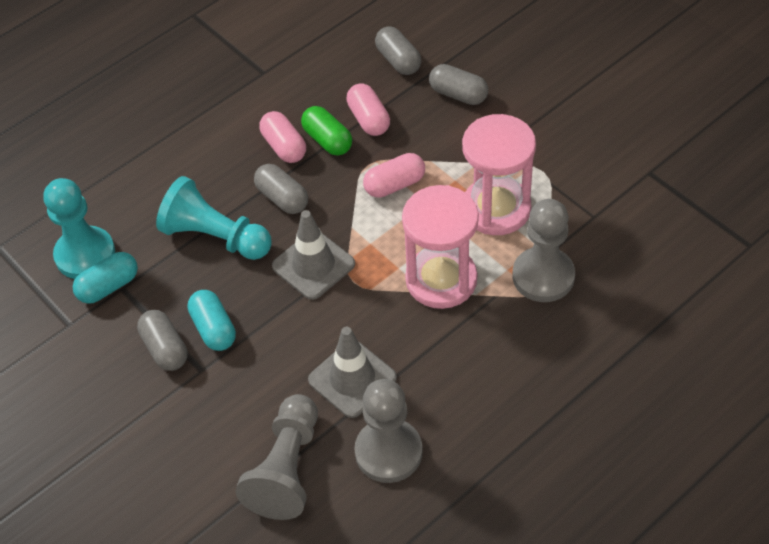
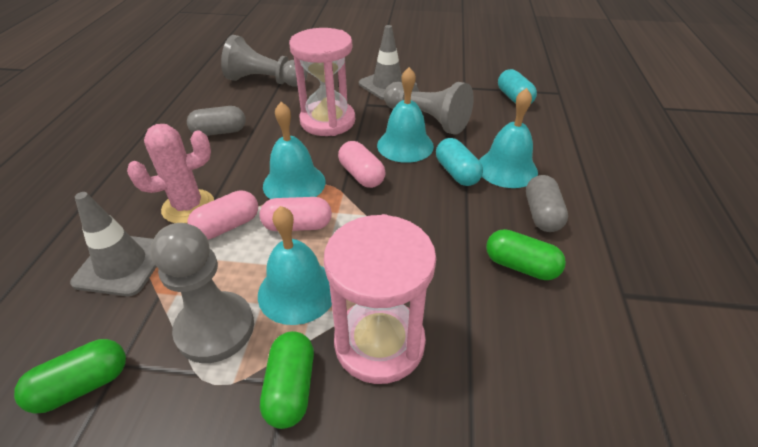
green capsule: 1 -> 3
grey capsule: 4 -> 2
pink cactus: 0 -> 1
turquoise bell: 0 -> 4
turquoise pawn: 2 -> 0

